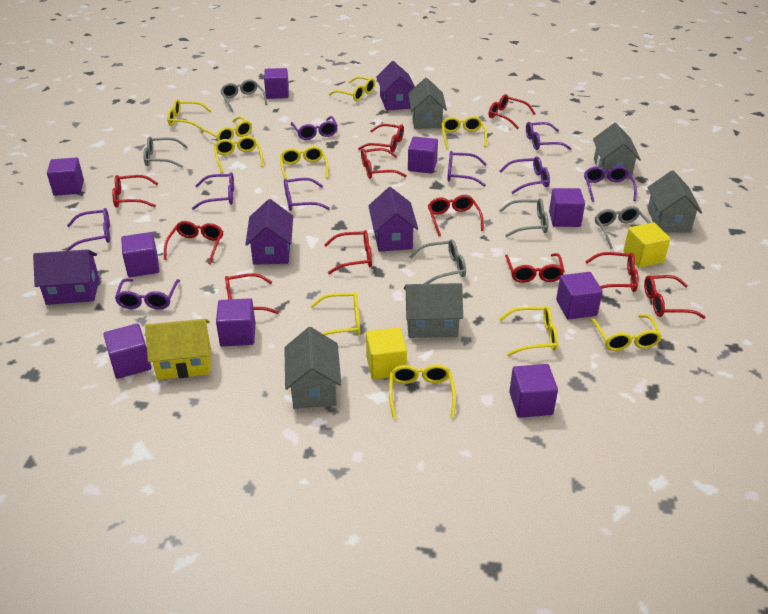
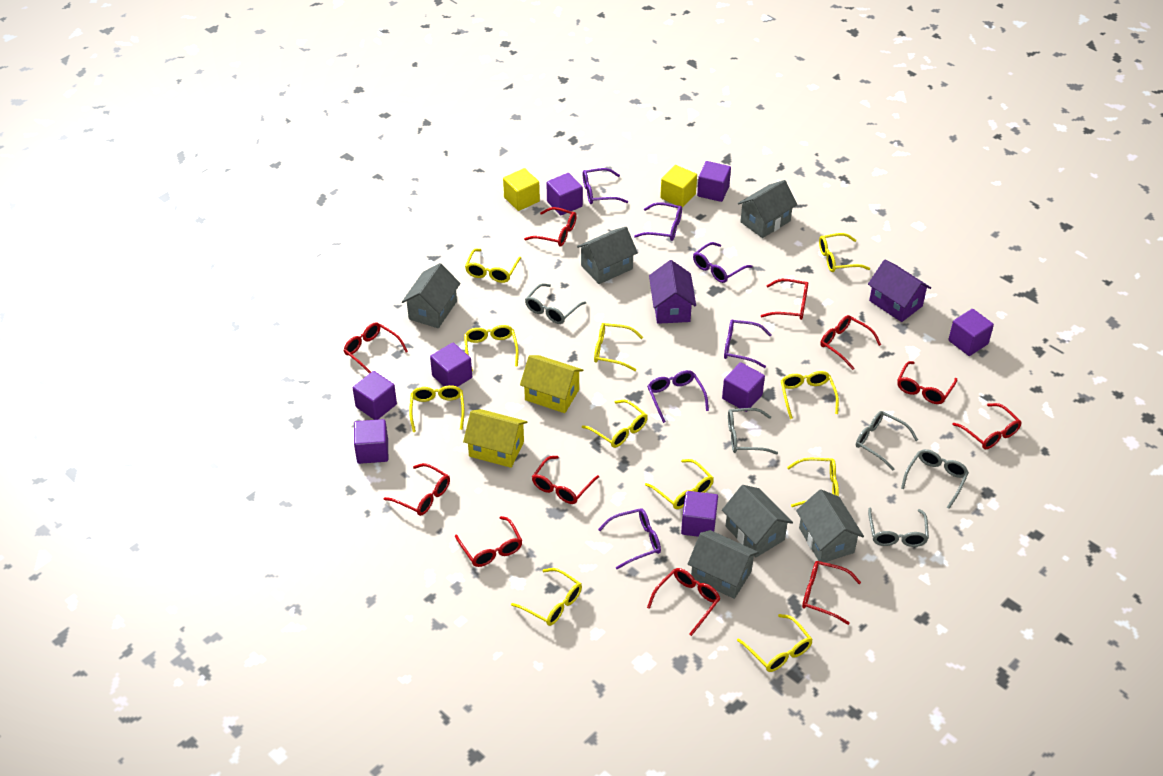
grey house: 5 -> 6
purple cube: 9 -> 8
purple glasses: 9 -> 6
purple house: 4 -> 2
yellow glasses: 10 -> 11
yellow house: 1 -> 2

